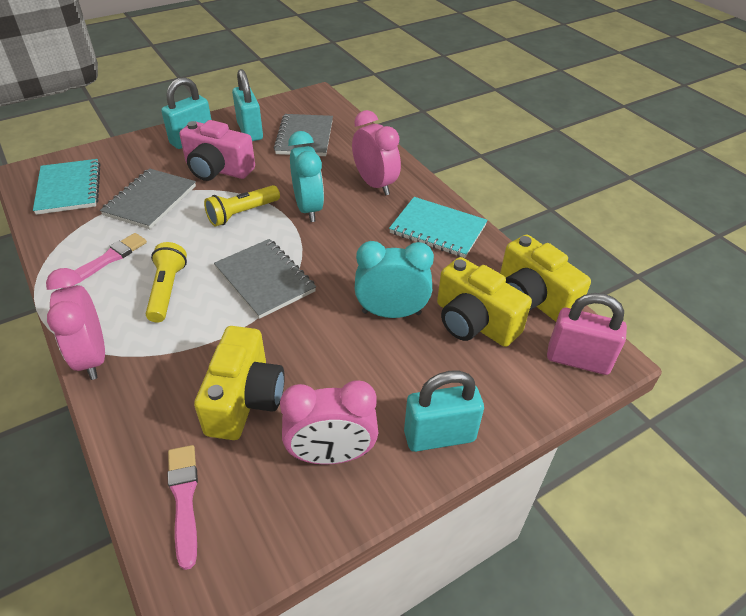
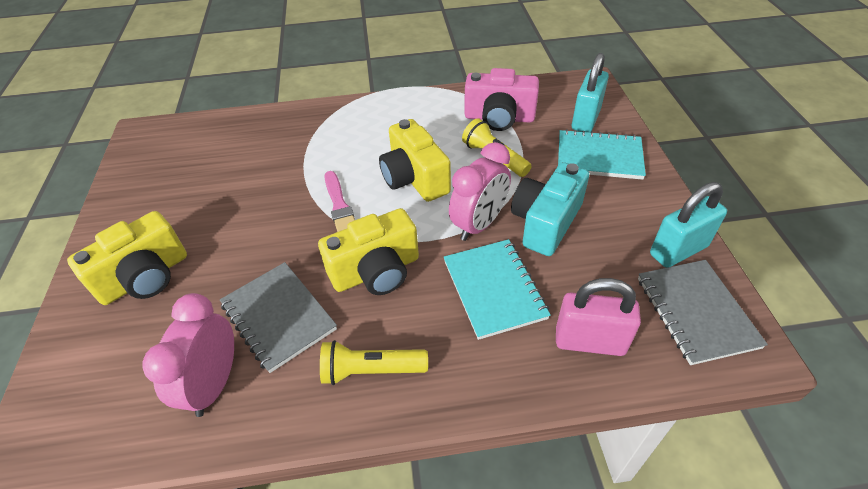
grey notebook: 3 -> 2
pink brush: 2 -> 1
pink clock: 3 -> 2
turquoise camera: 0 -> 1
turquoise clock: 2 -> 0
turquoise padlock: 3 -> 2

